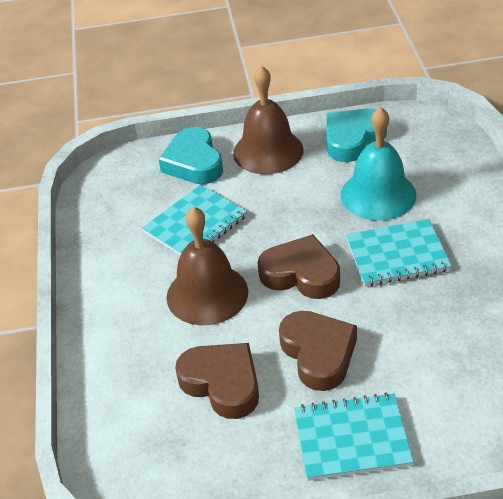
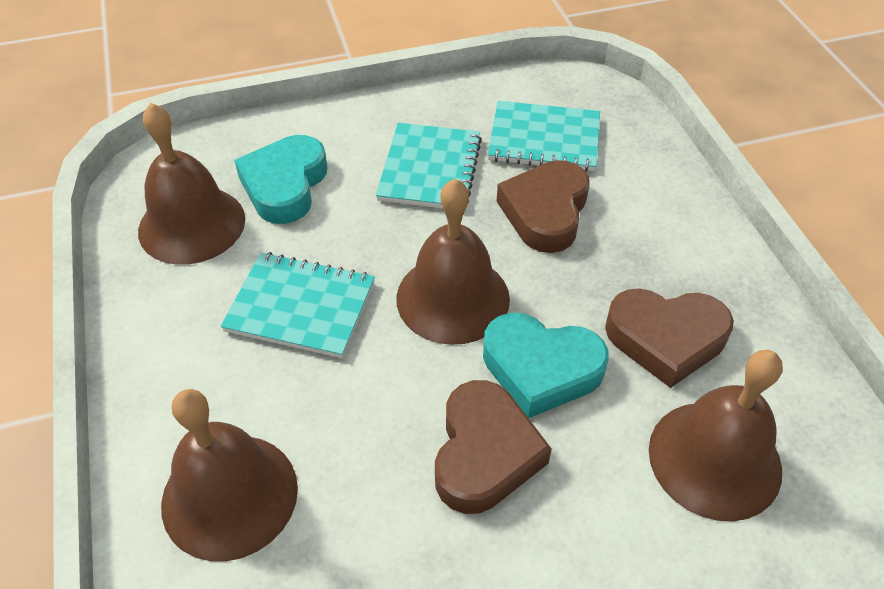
brown bell: 2 -> 4
turquoise bell: 1 -> 0

